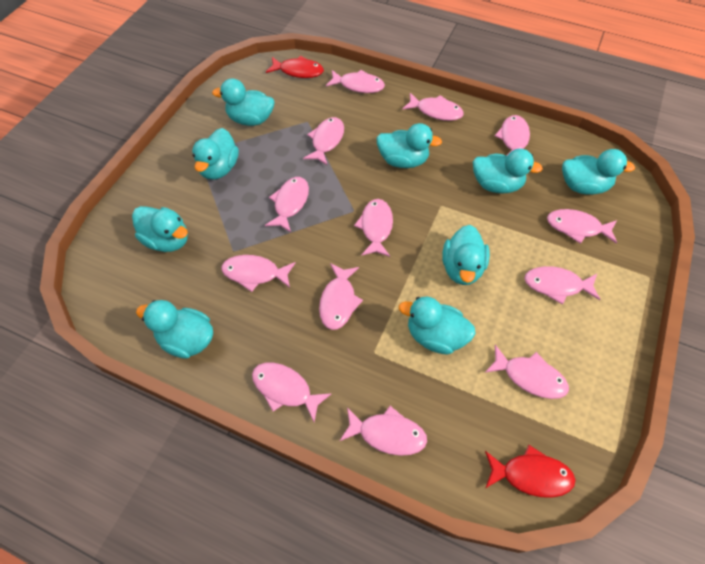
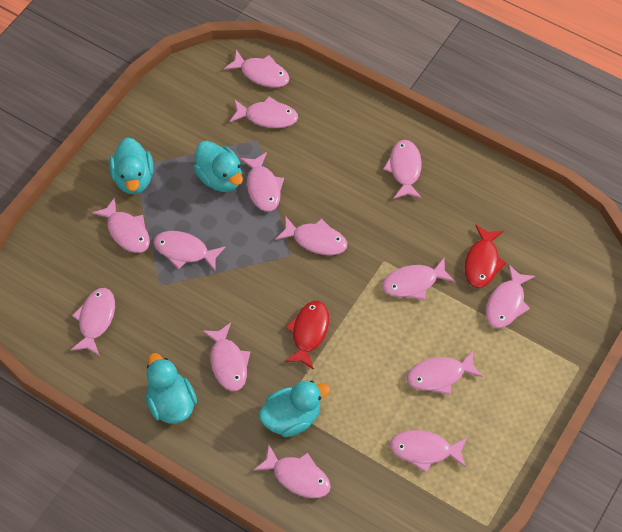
pink fish: 13 -> 14
turquoise duck: 9 -> 4

